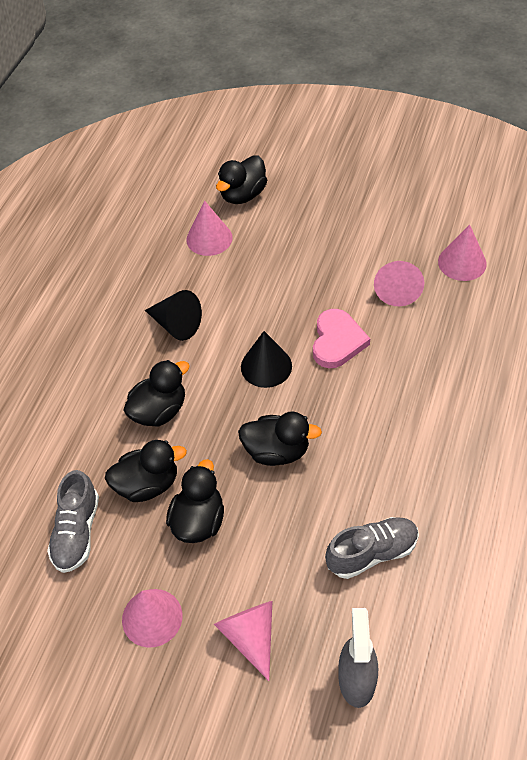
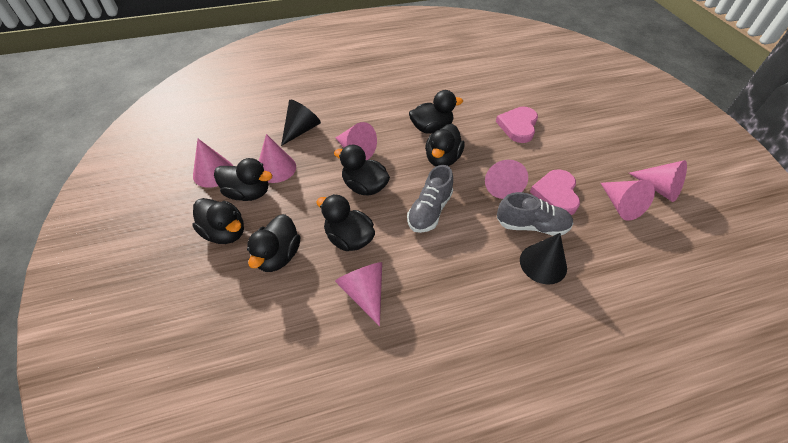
black duck: 5 -> 7
grey spray bottle: 1 -> 0
pink cone: 5 -> 7
pink heart: 1 -> 2

